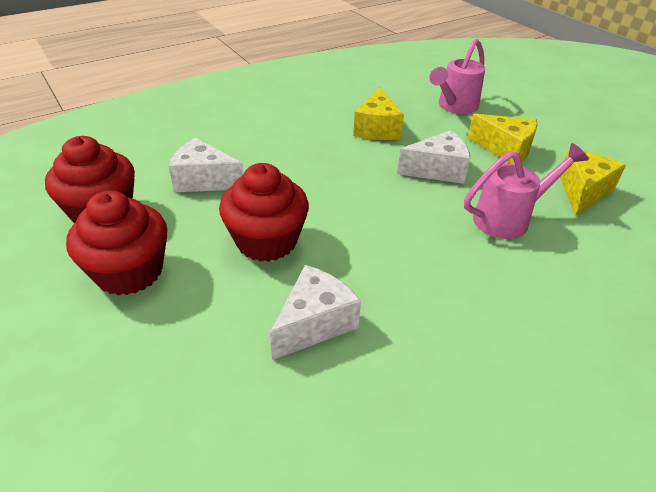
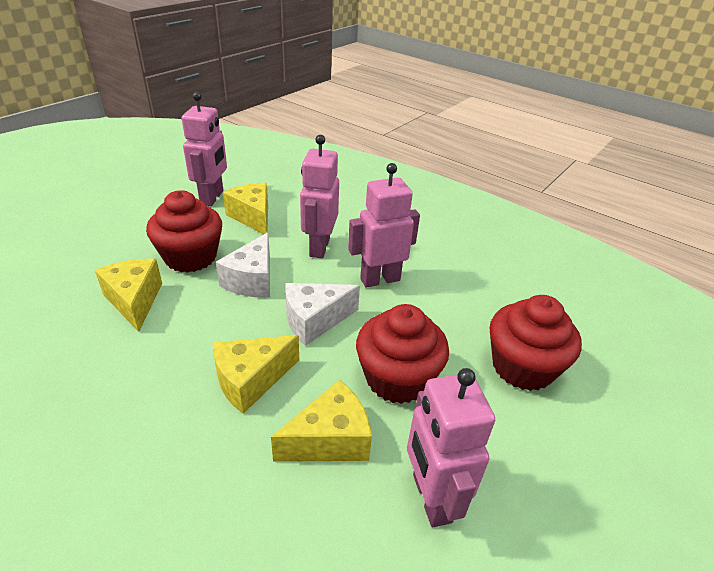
pink robot: 0 -> 4
pink watering can: 2 -> 0
white cheese: 3 -> 2
yellow cheese: 3 -> 4

